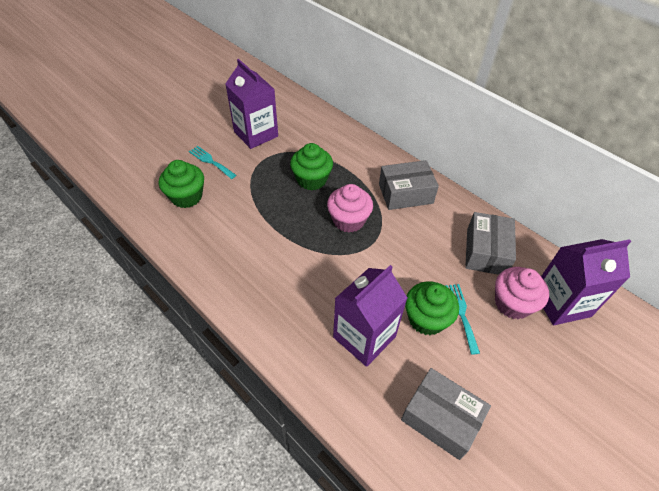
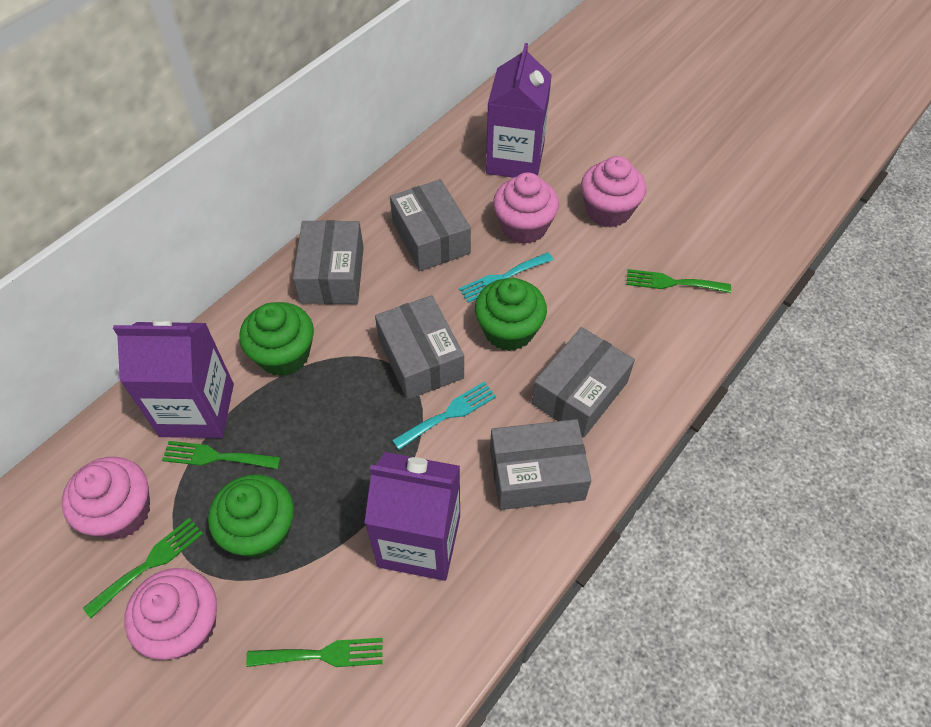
green fork: 0 -> 4
grey box: 3 -> 5
pink cupcake: 2 -> 4

